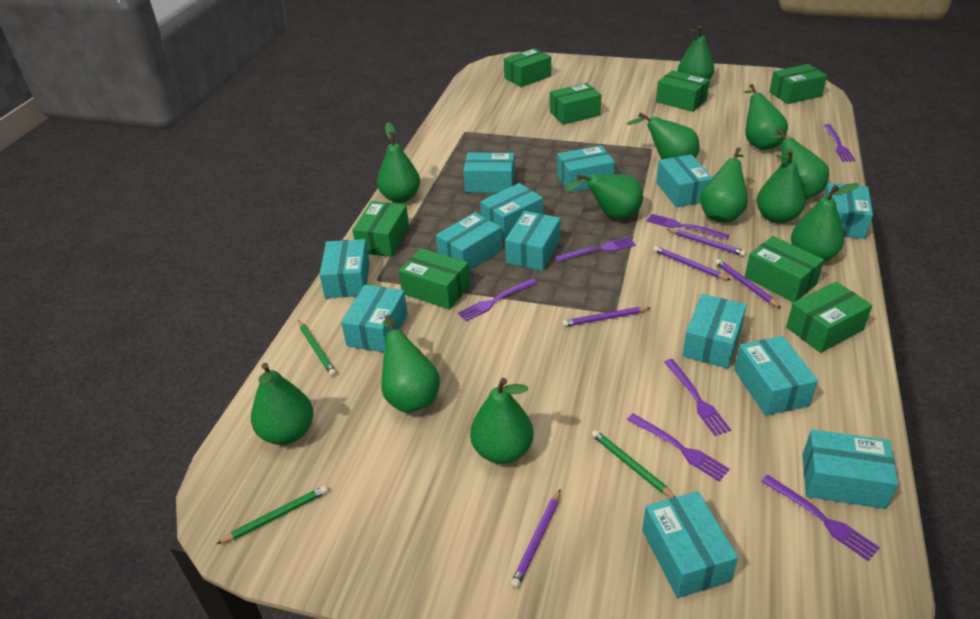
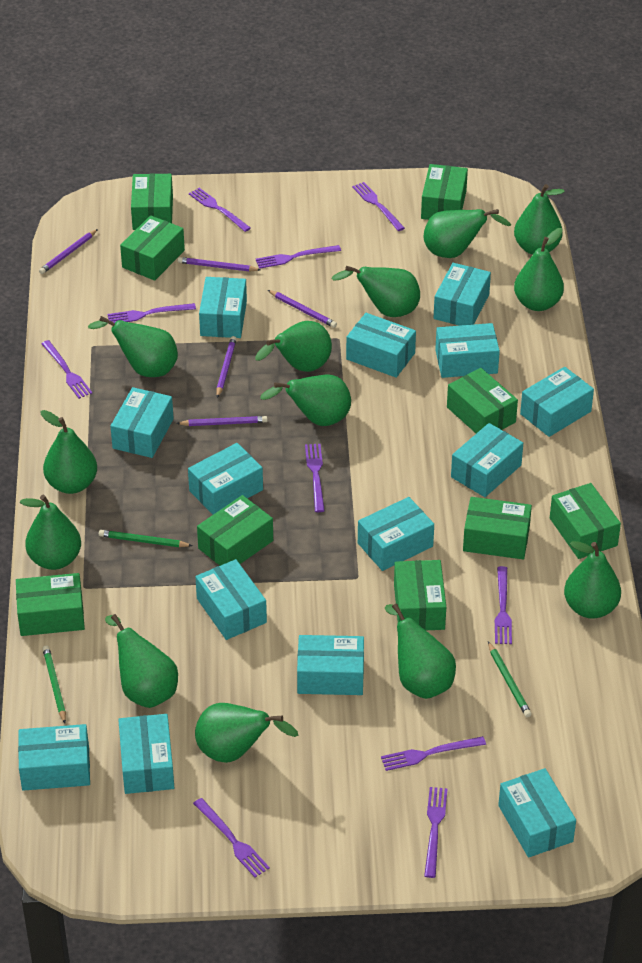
green box: 8 -> 9
green pear: 12 -> 13
purple fork: 7 -> 10
turquoise box: 13 -> 14

